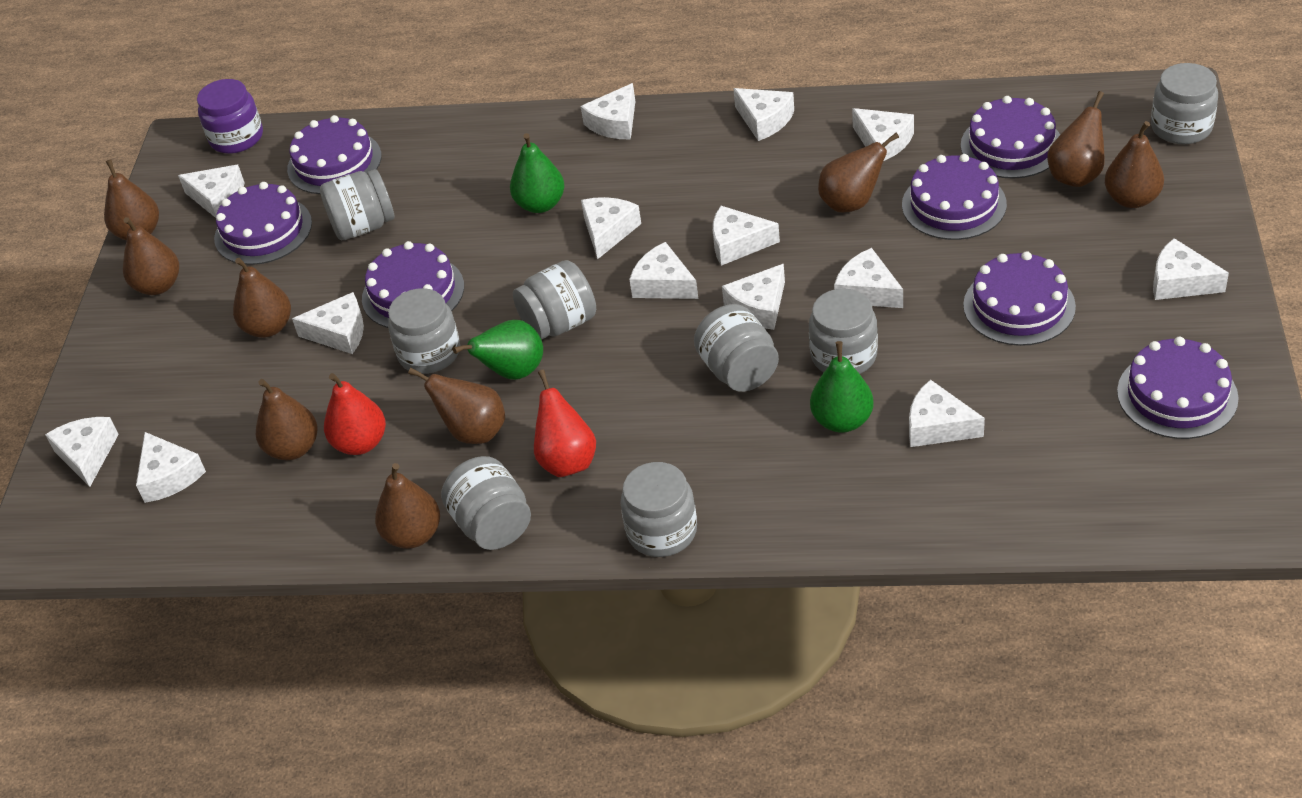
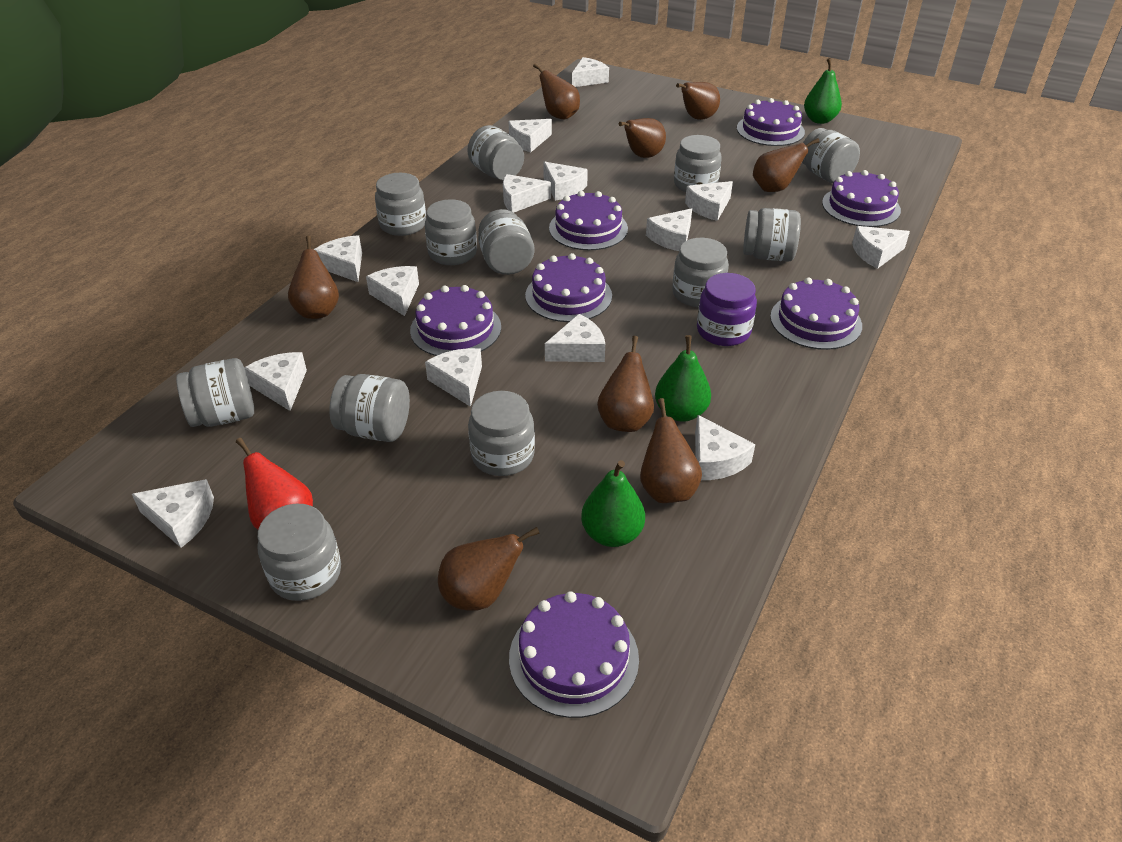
brown pear: 9 -> 8
grey jar: 8 -> 12
red pear: 2 -> 1

